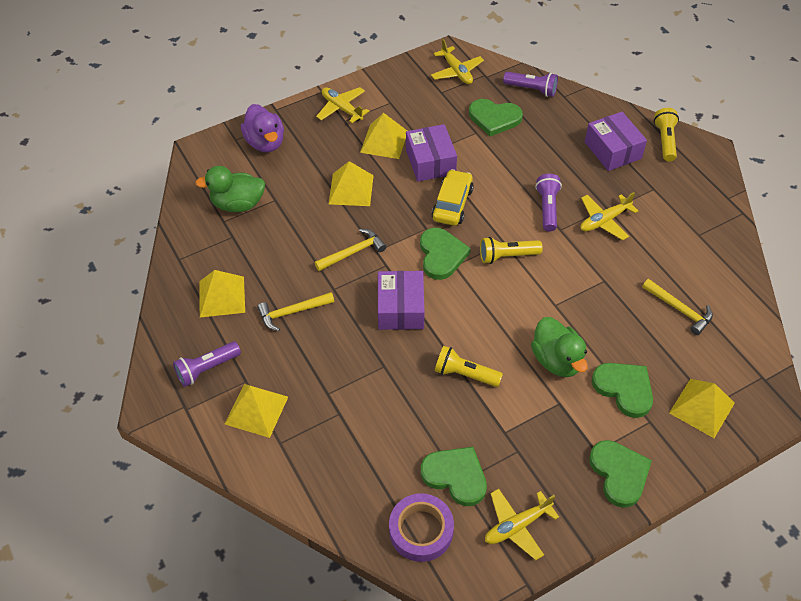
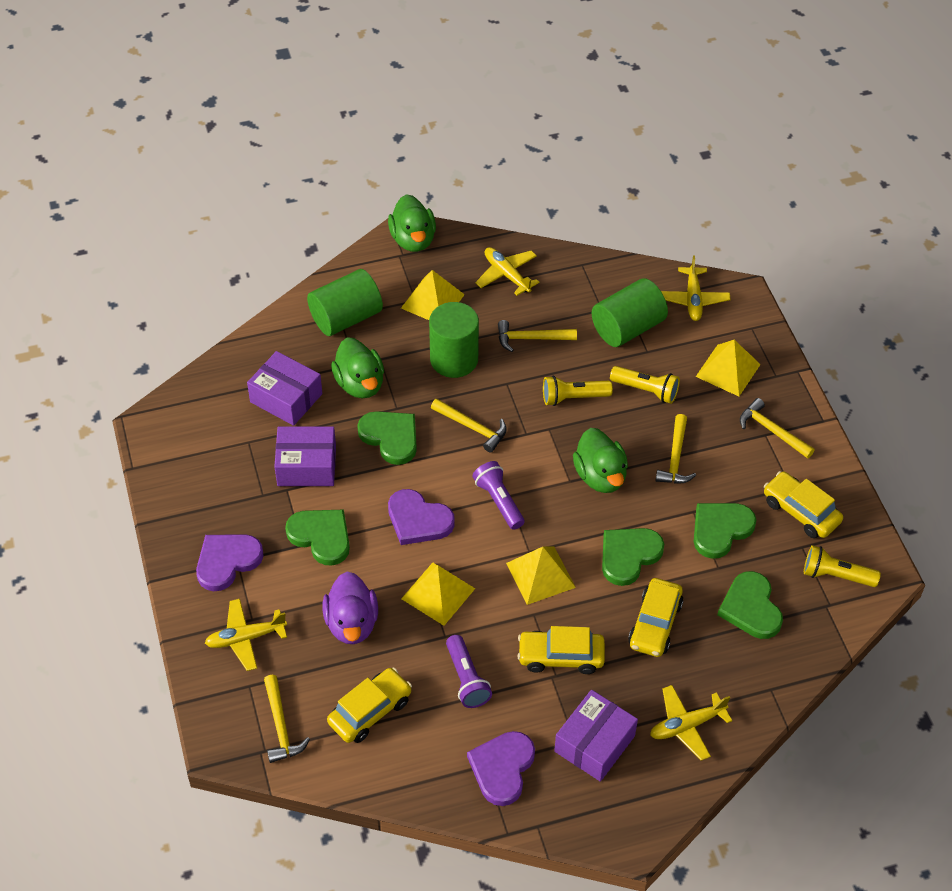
green cylinder: 0 -> 3
green duck: 2 -> 3
purple flashlight: 3 -> 2
purple heart: 0 -> 3
purple tape: 1 -> 0
yellow car: 1 -> 4
yellow hammer: 3 -> 5
yellow pyramid: 5 -> 4

